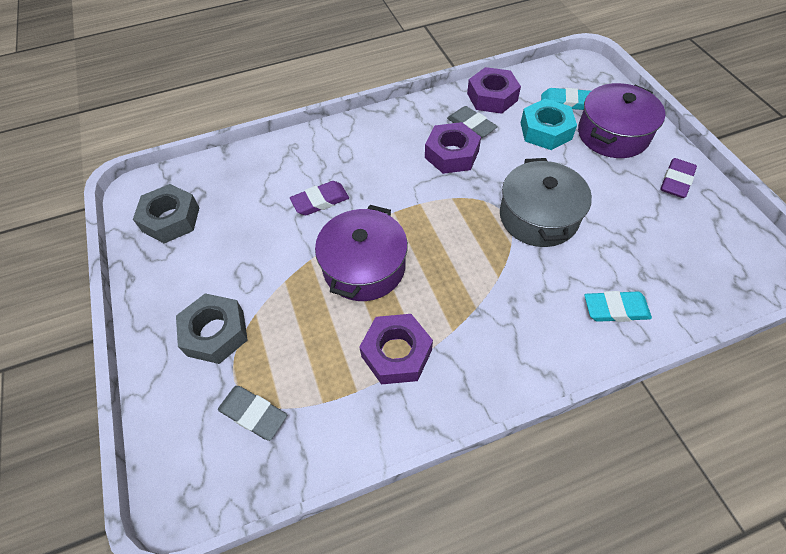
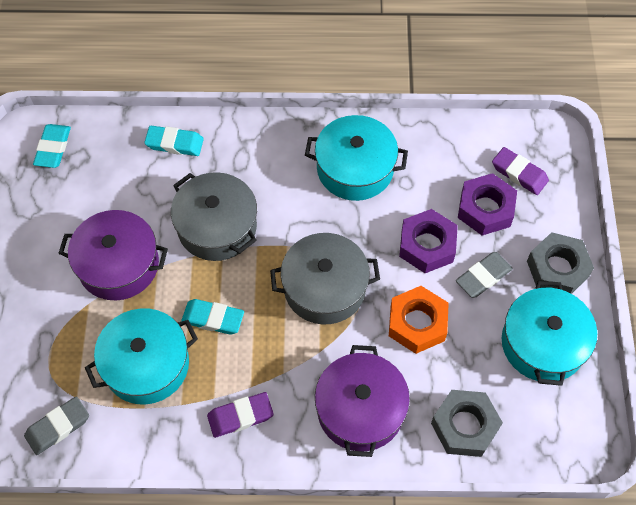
grey pot: 1 -> 2
orange nut: 0 -> 1
purple nut: 3 -> 2
turquoise eraser: 2 -> 3
turquoise nut: 1 -> 0
turquoise pot: 0 -> 3

